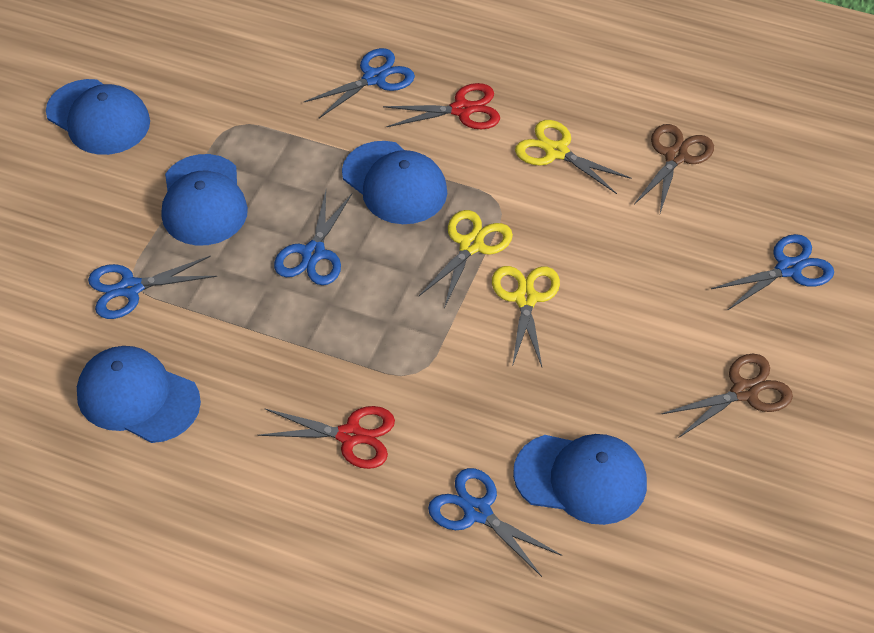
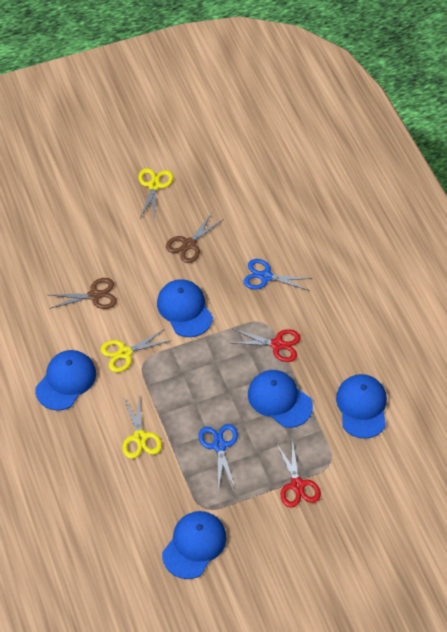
blue scissors: 5 -> 2

